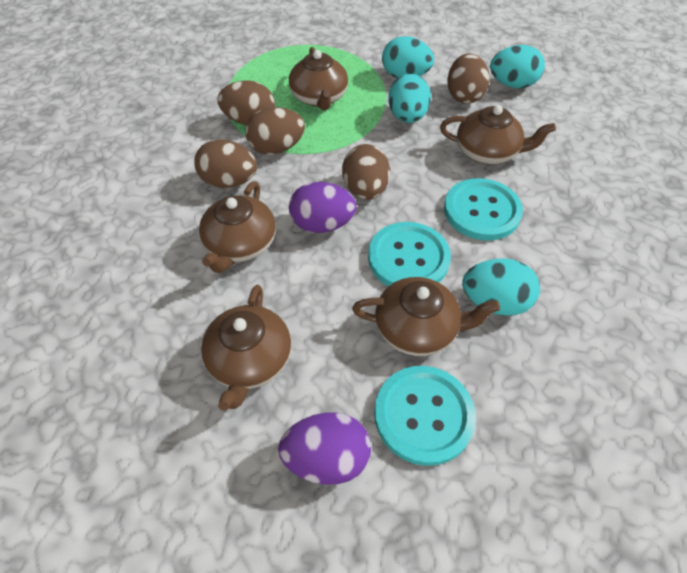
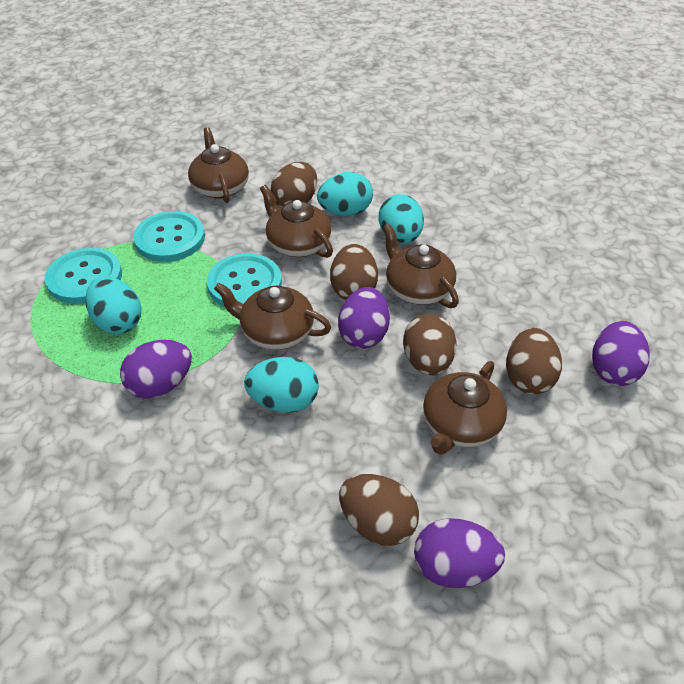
purple egg: 2 -> 4

